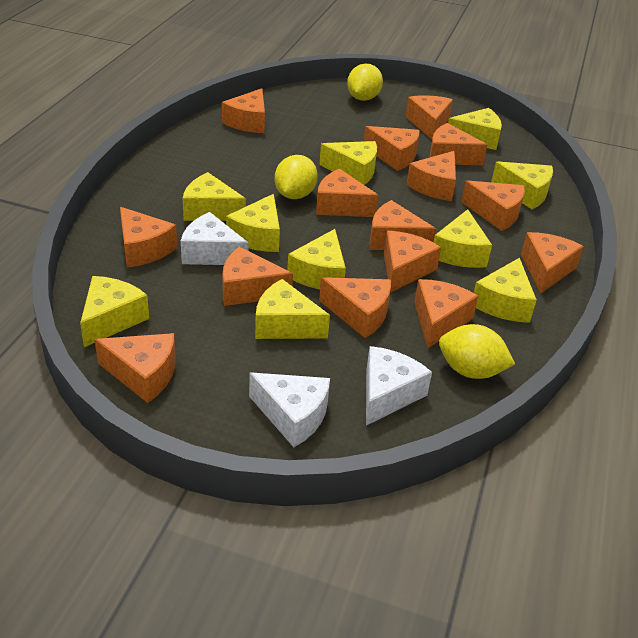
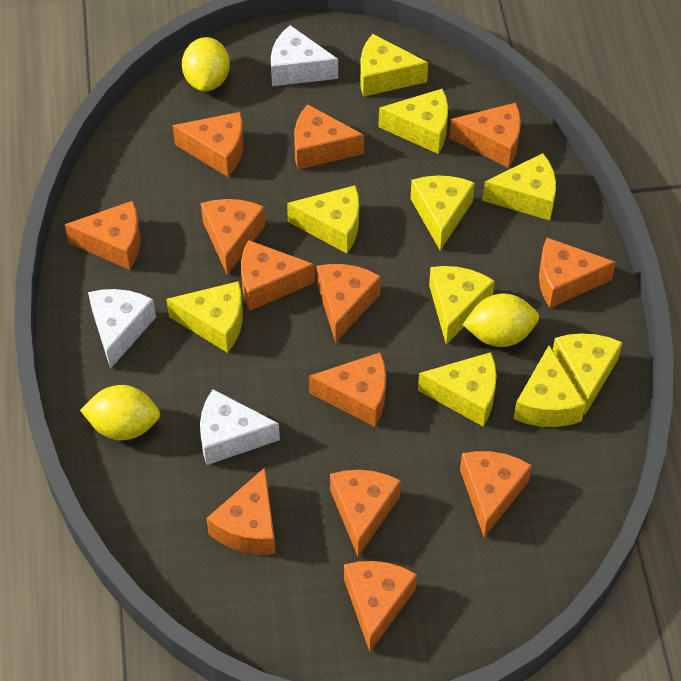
orange cheese: 15 -> 13

